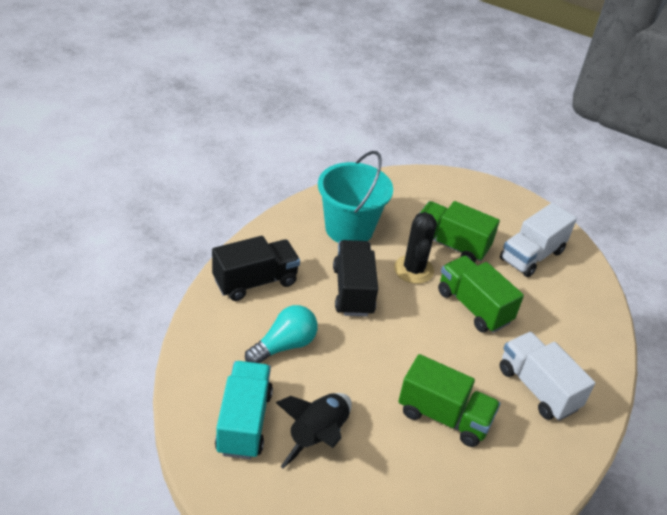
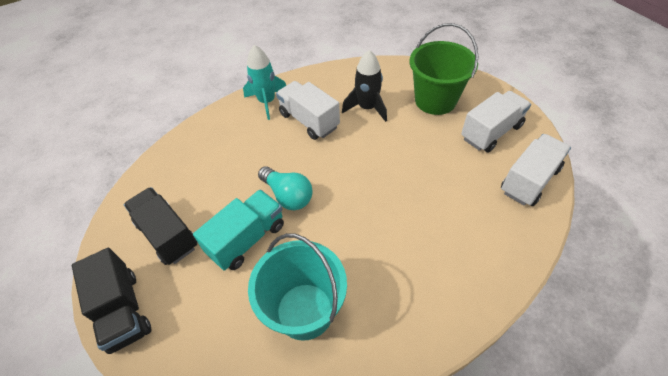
black cactus: 1 -> 0
green bucket: 0 -> 1
green truck: 3 -> 0
turquoise rocket: 0 -> 1
white truck: 2 -> 3

